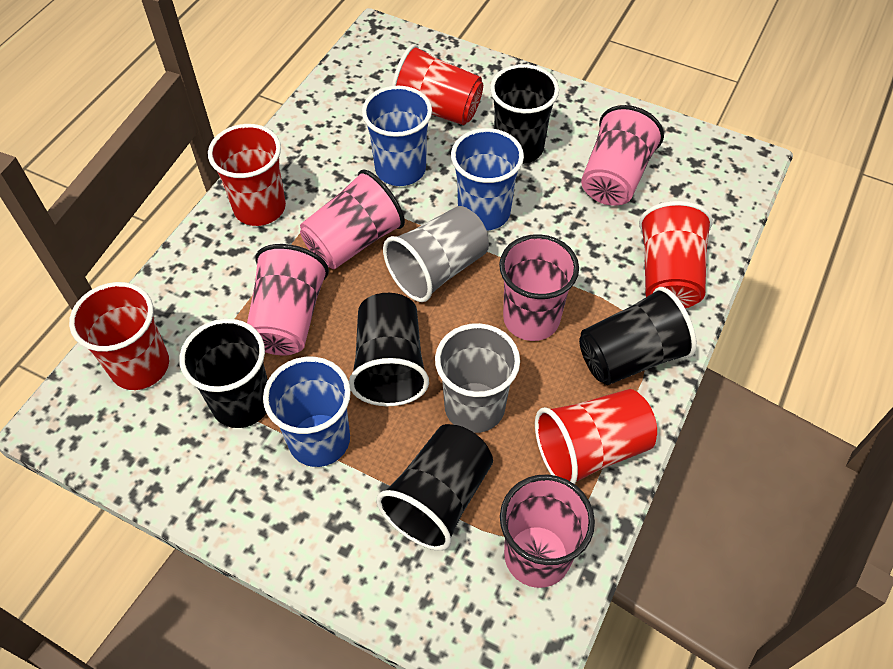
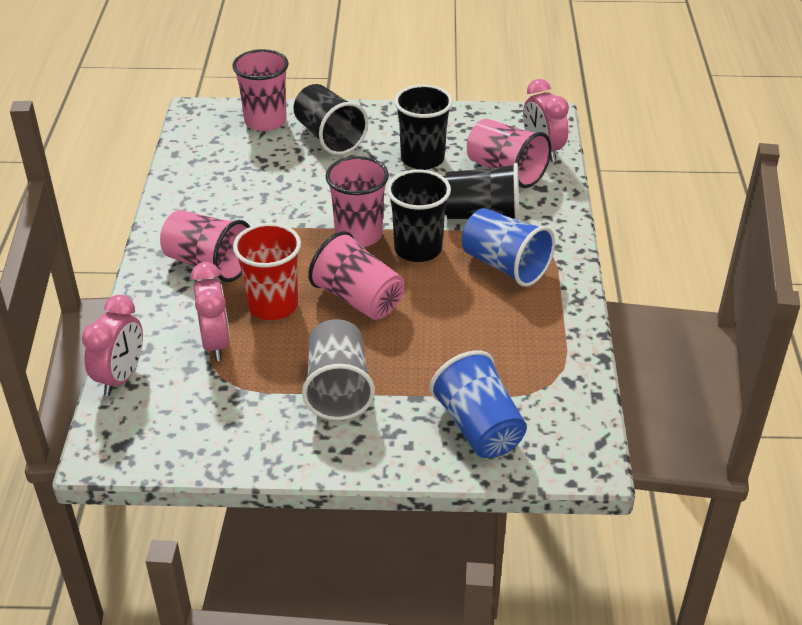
black cup: 5 -> 4
blue cup: 3 -> 2
grey cup: 2 -> 1
pink clock: 0 -> 3
red cup: 5 -> 1

